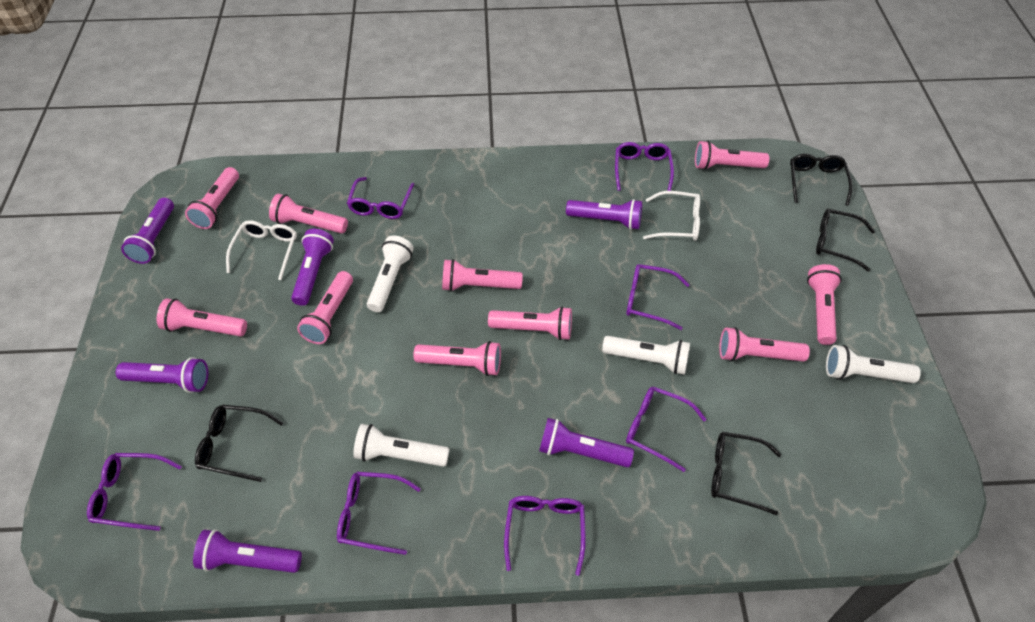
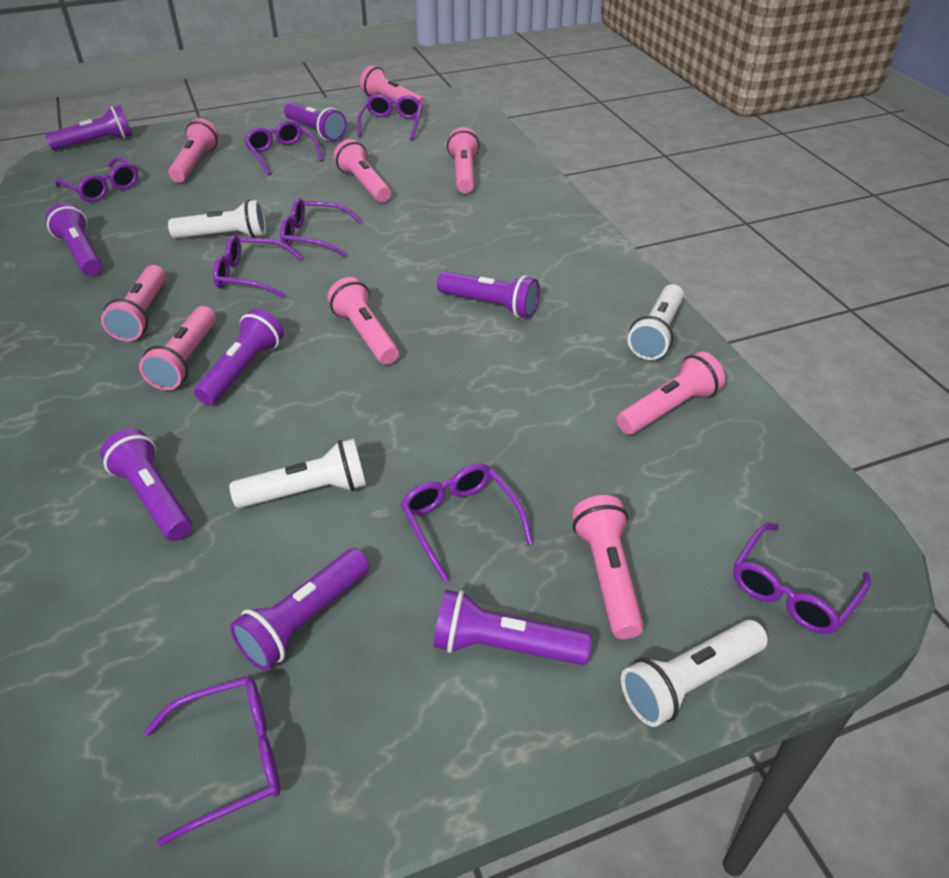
black glasses: 4 -> 0
pink flashlight: 10 -> 9
purple flashlight: 6 -> 8
purple glasses: 7 -> 8
white glasses: 2 -> 0

